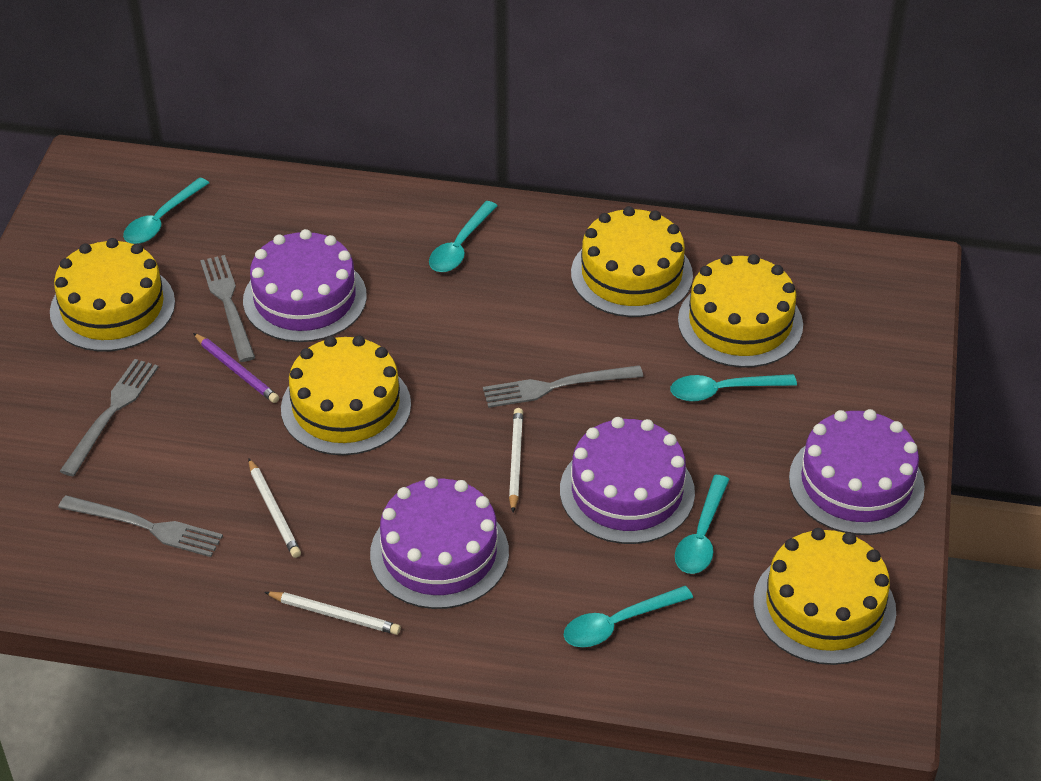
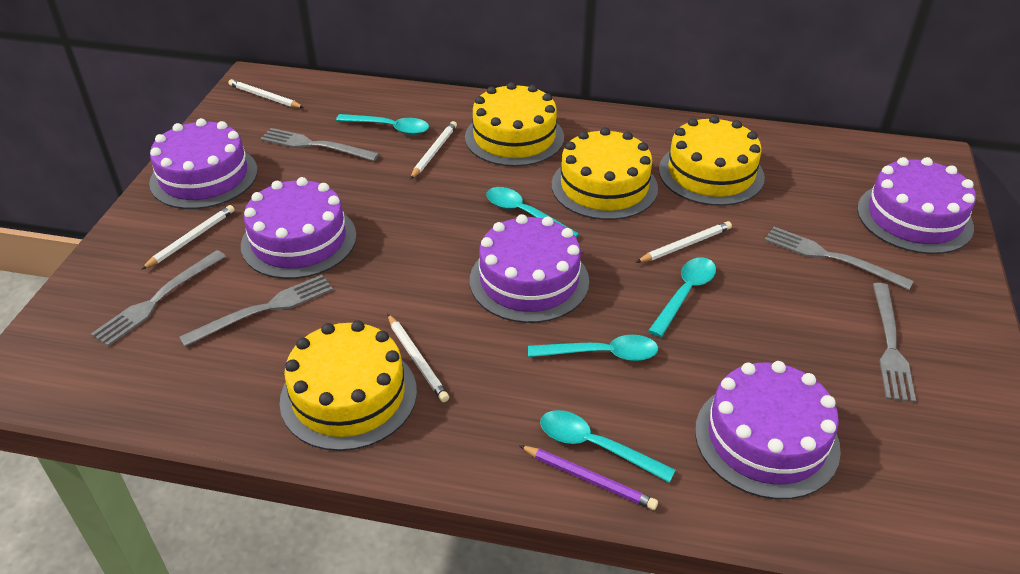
grey fork: 4 -> 5
purple cake: 4 -> 5
white pencil: 3 -> 5
yellow cake: 5 -> 4

